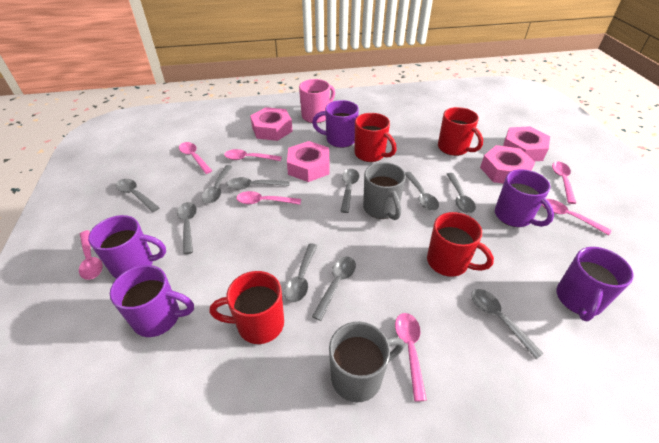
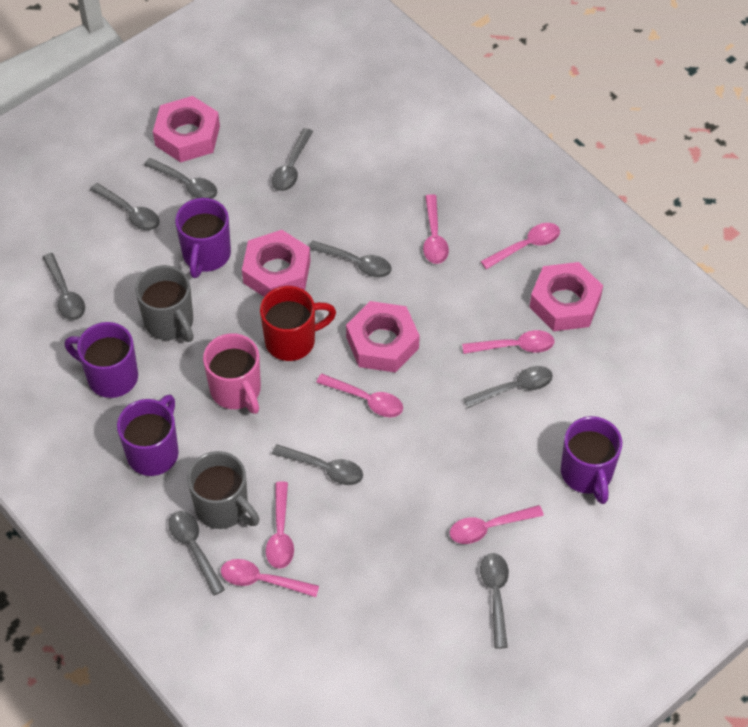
grey spoon: 10 -> 9
purple mug: 5 -> 4
red mug: 4 -> 1

